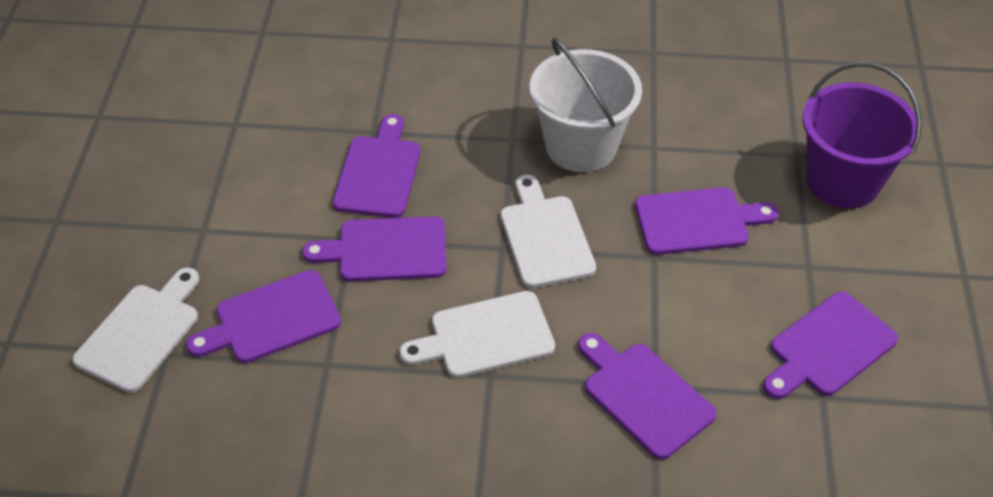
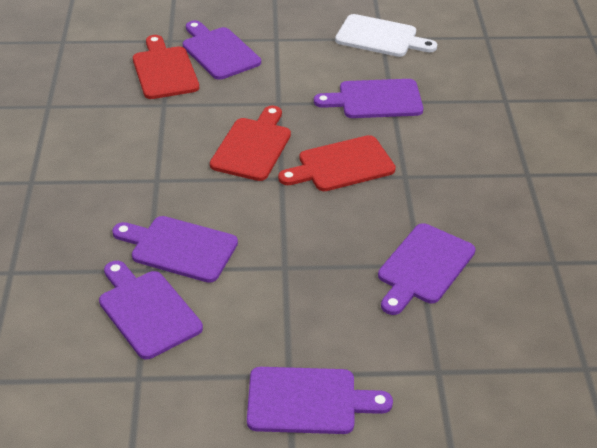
purple bucket: 1 -> 0
red cutting board: 0 -> 3
white bucket: 1 -> 0
white cutting board: 3 -> 1

